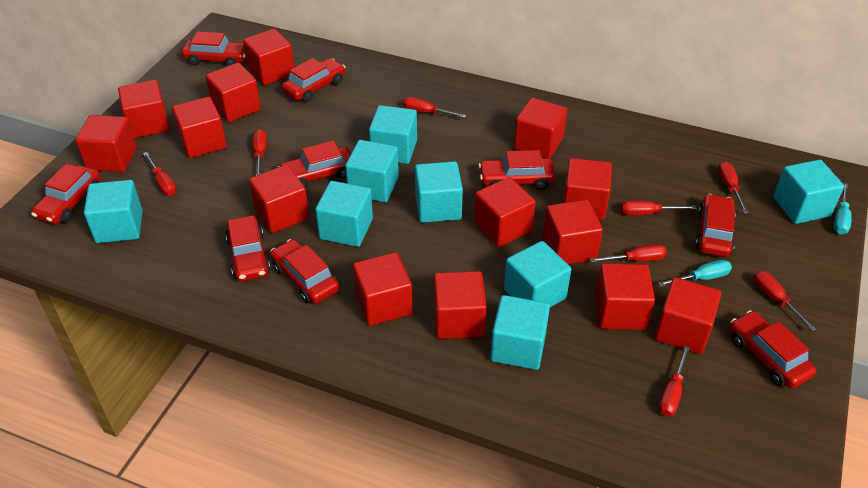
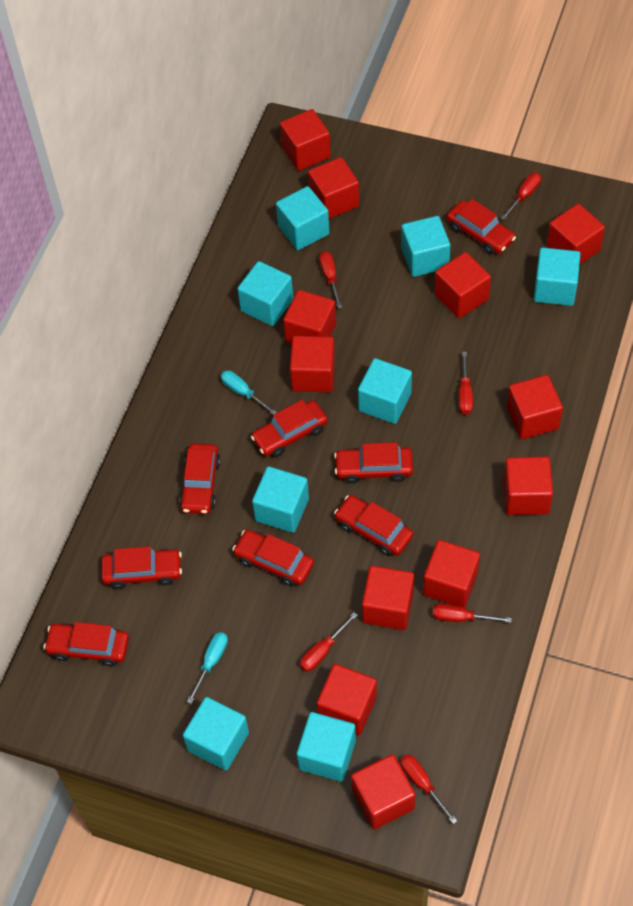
red car: 9 -> 8
red cube: 14 -> 12
red screwdriver: 8 -> 6

